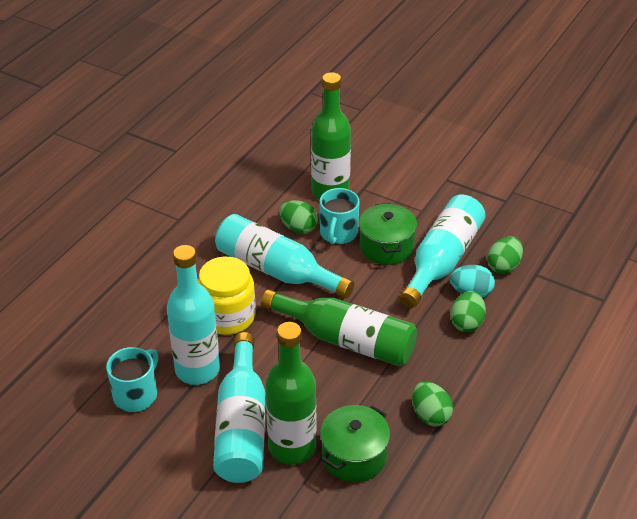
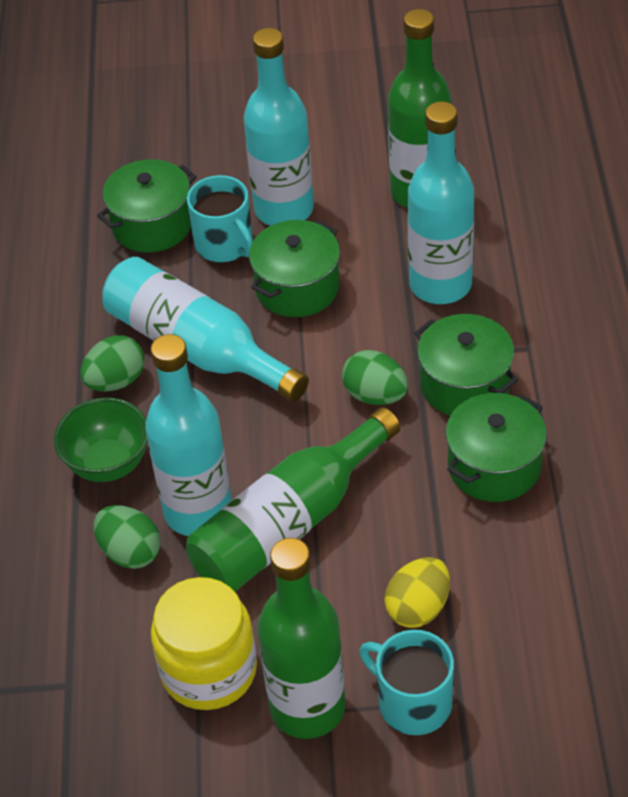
green bowl: 0 -> 1
green egg: 4 -> 3
green pot: 2 -> 4
turquoise egg: 1 -> 0
yellow egg: 0 -> 1

